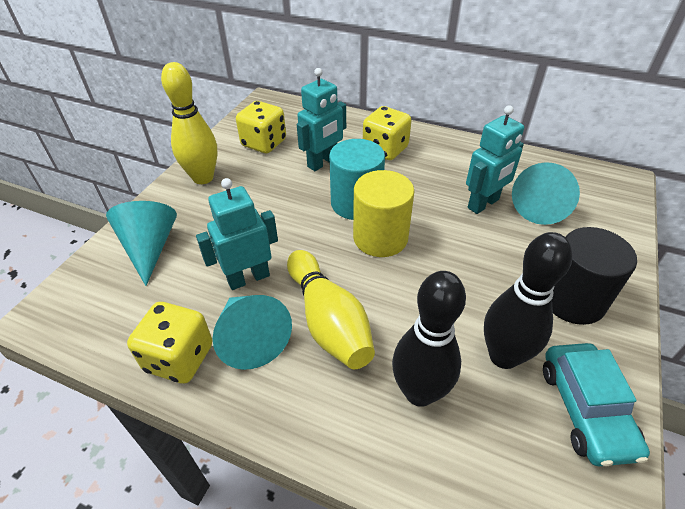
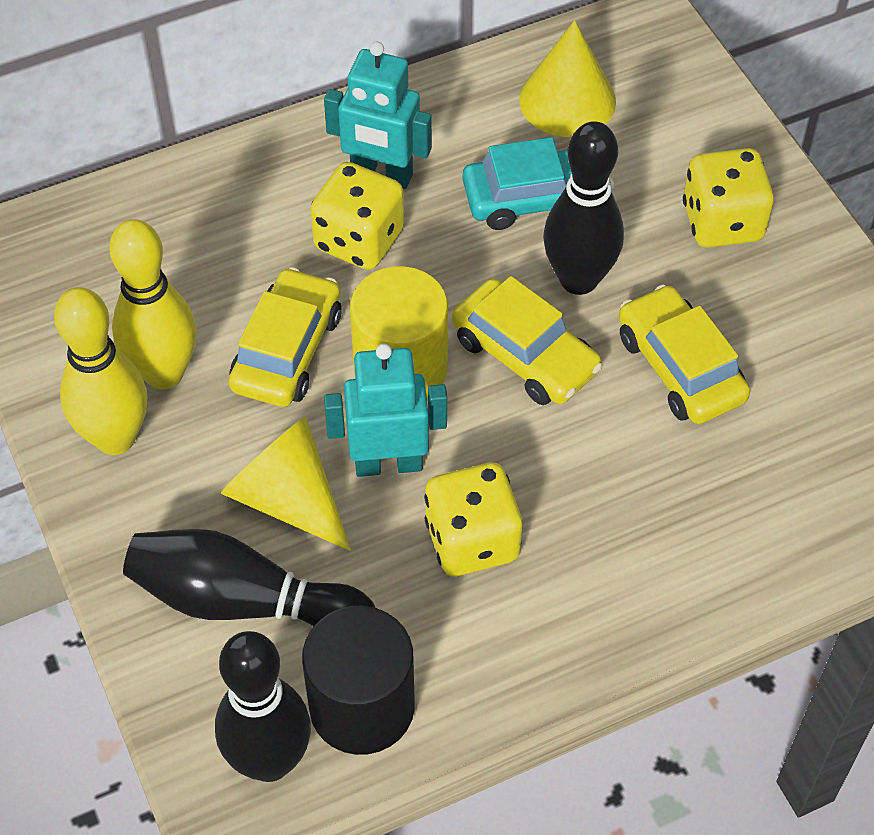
black bowling pin: 2 -> 3
turquoise cone: 3 -> 0
turquoise cylinder: 1 -> 0
turquoise robot: 3 -> 2
yellow car: 0 -> 3
yellow cone: 0 -> 2

